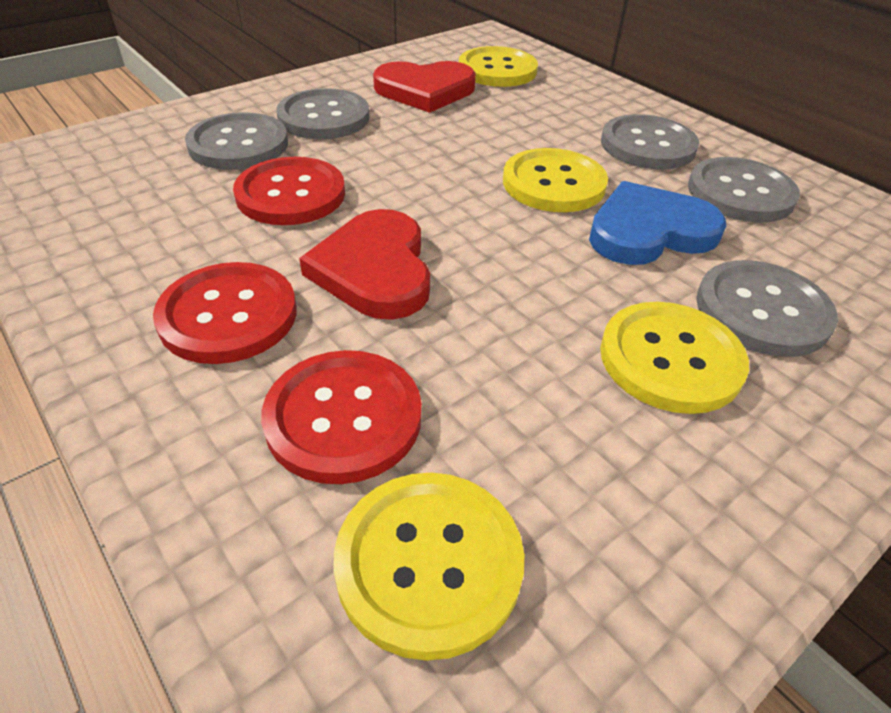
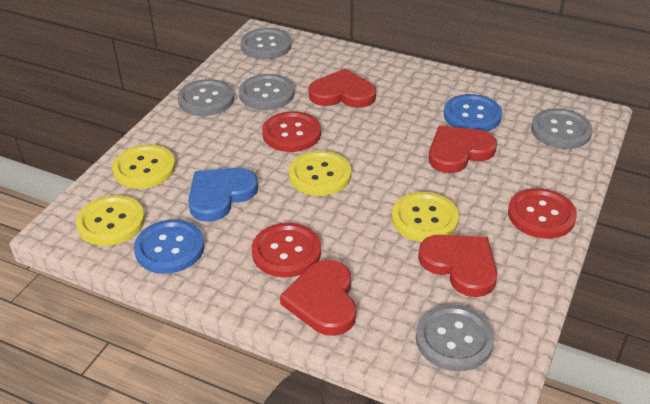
blue button: 0 -> 2
red heart: 2 -> 4

